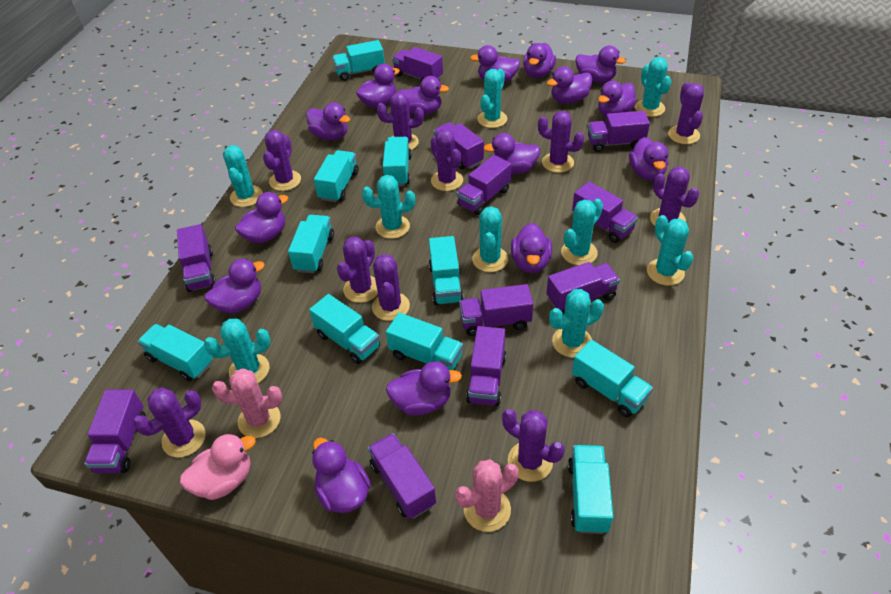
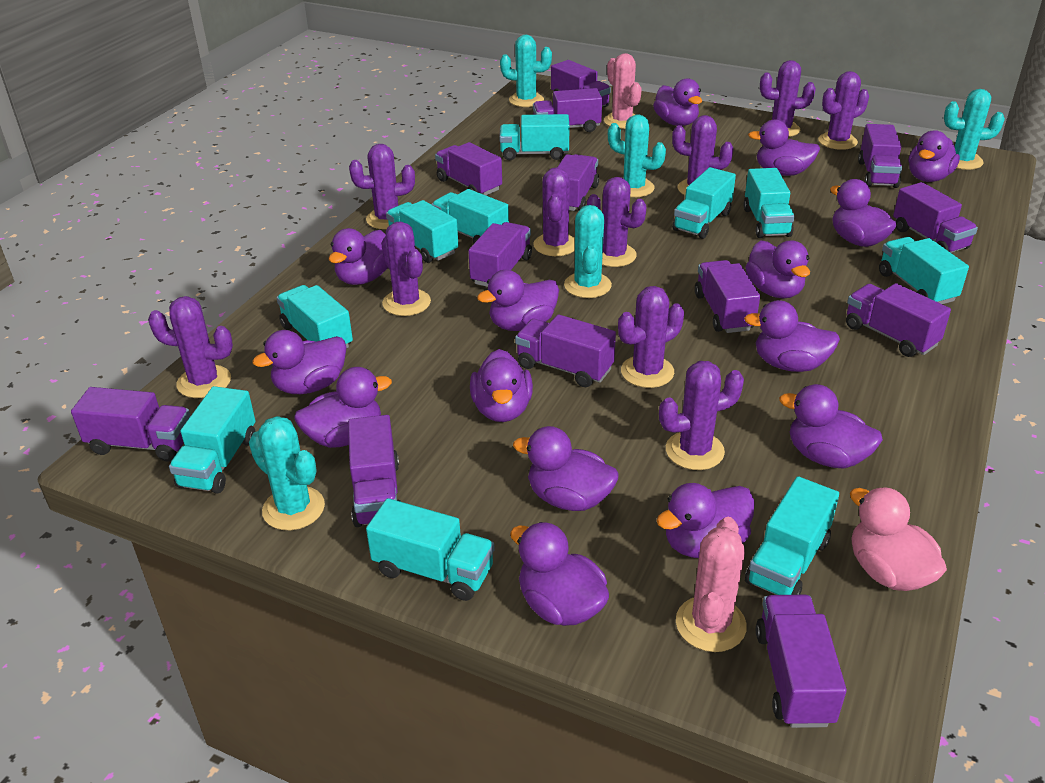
purple truck: 11 -> 13
turquoise cactus: 9 -> 5

